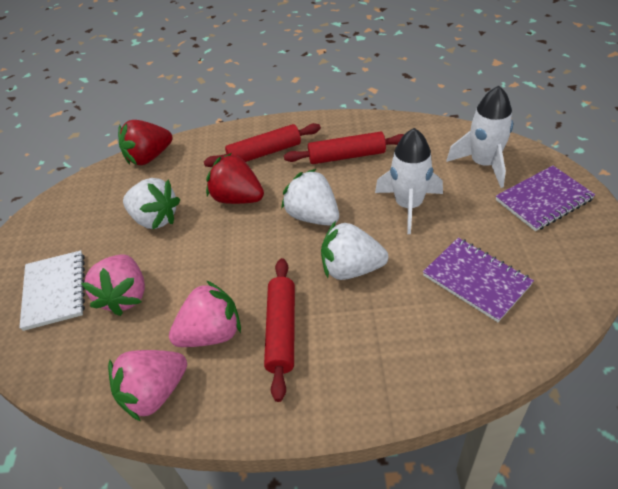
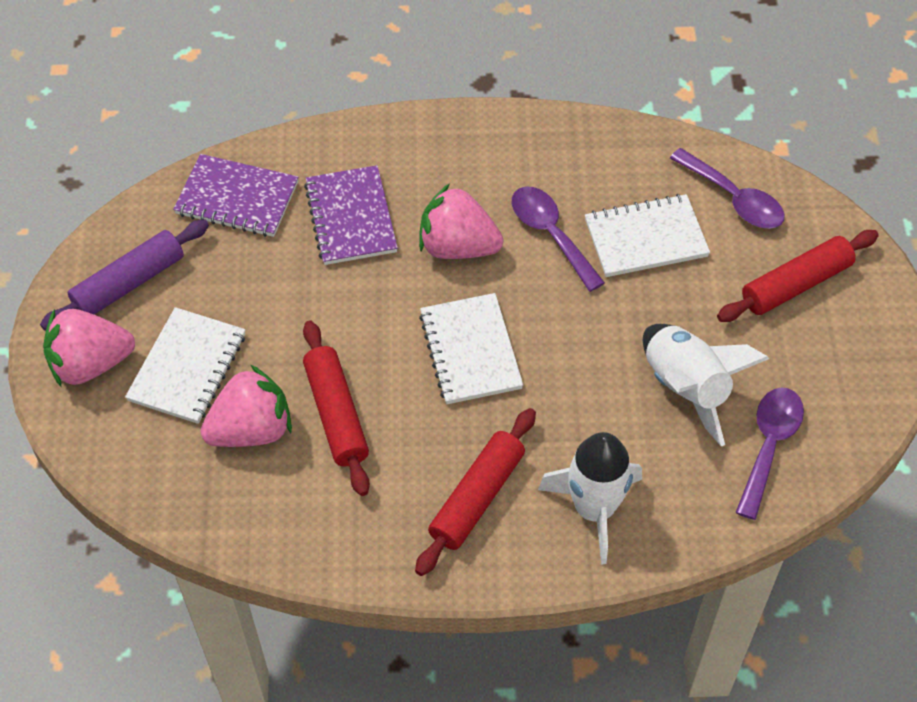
purple rolling pin: 0 -> 1
purple spoon: 0 -> 3
red strawberry: 2 -> 0
white notebook: 1 -> 3
white strawberry: 3 -> 0

